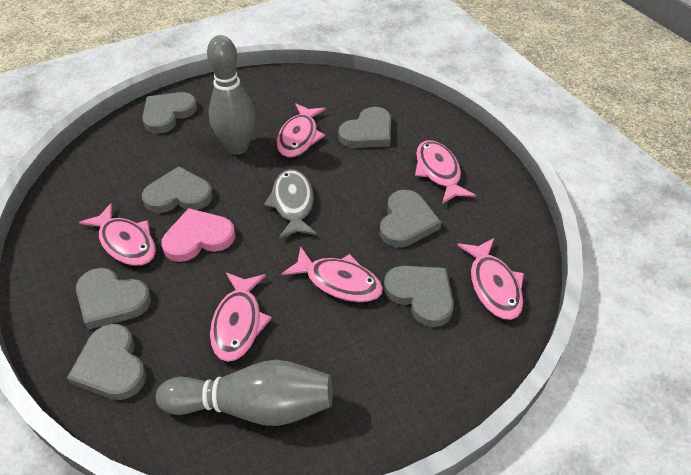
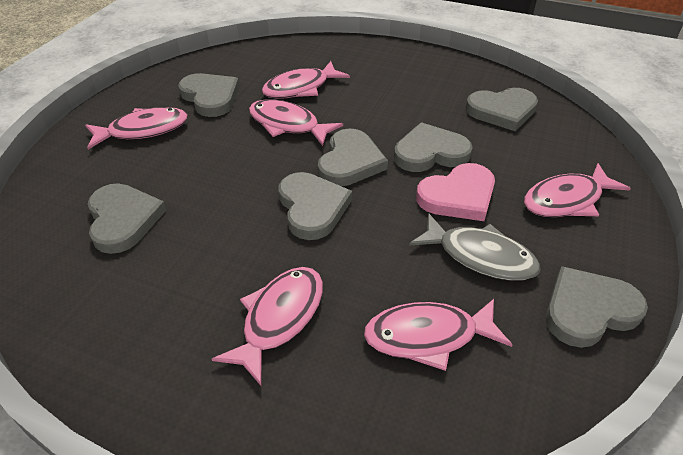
grey bowling pin: 2 -> 0

